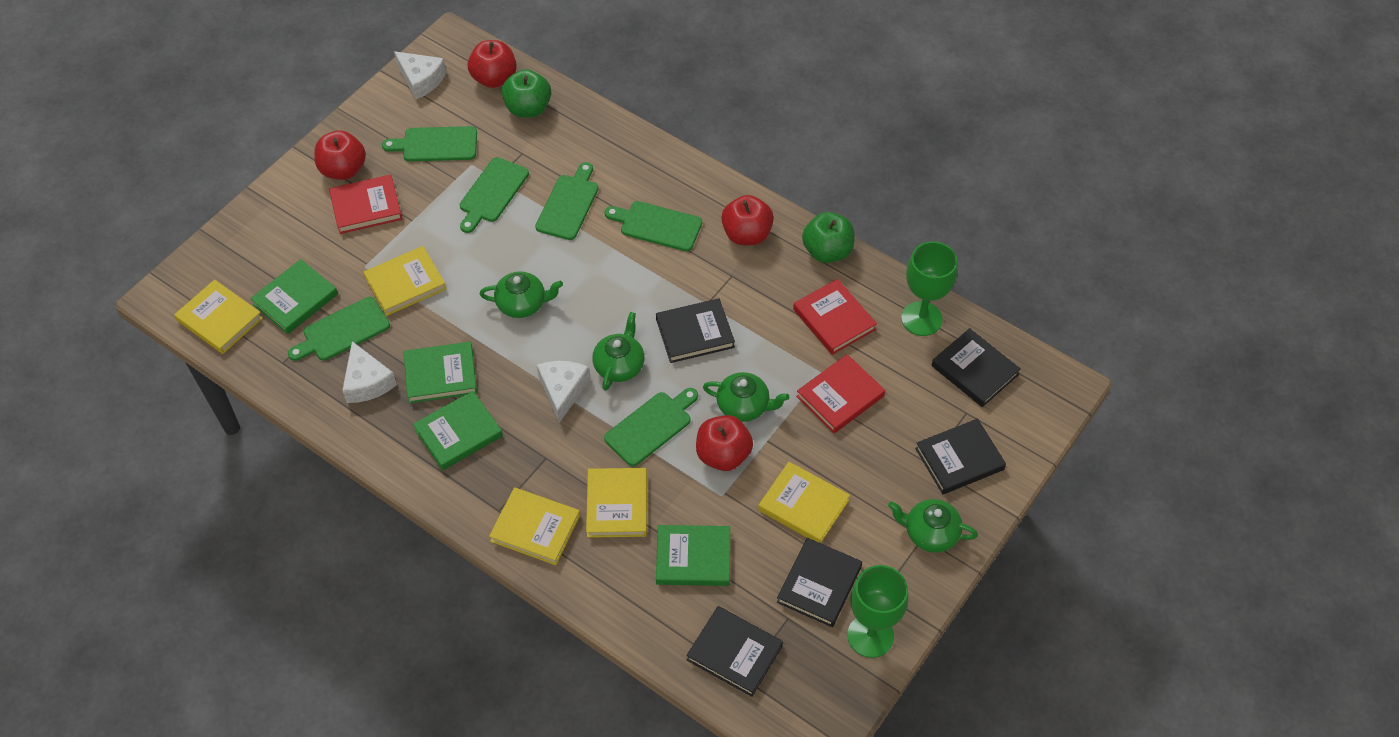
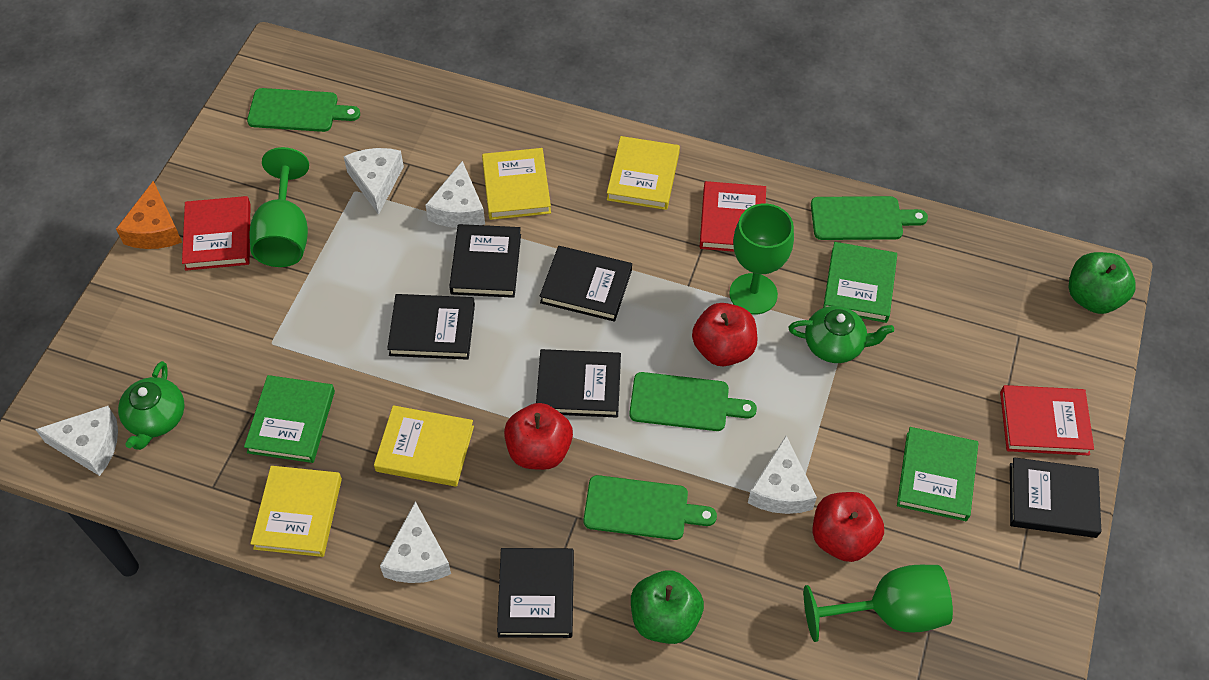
black book: 5 -> 6
green book: 4 -> 3
green cutting board: 6 -> 4
green goblet: 2 -> 3
green teapot: 4 -> 2
orange cheese: 0 -> 1
red apple: 4 -> 3
white cheese: 3 -> 5
yellow book: 5 -> 4

